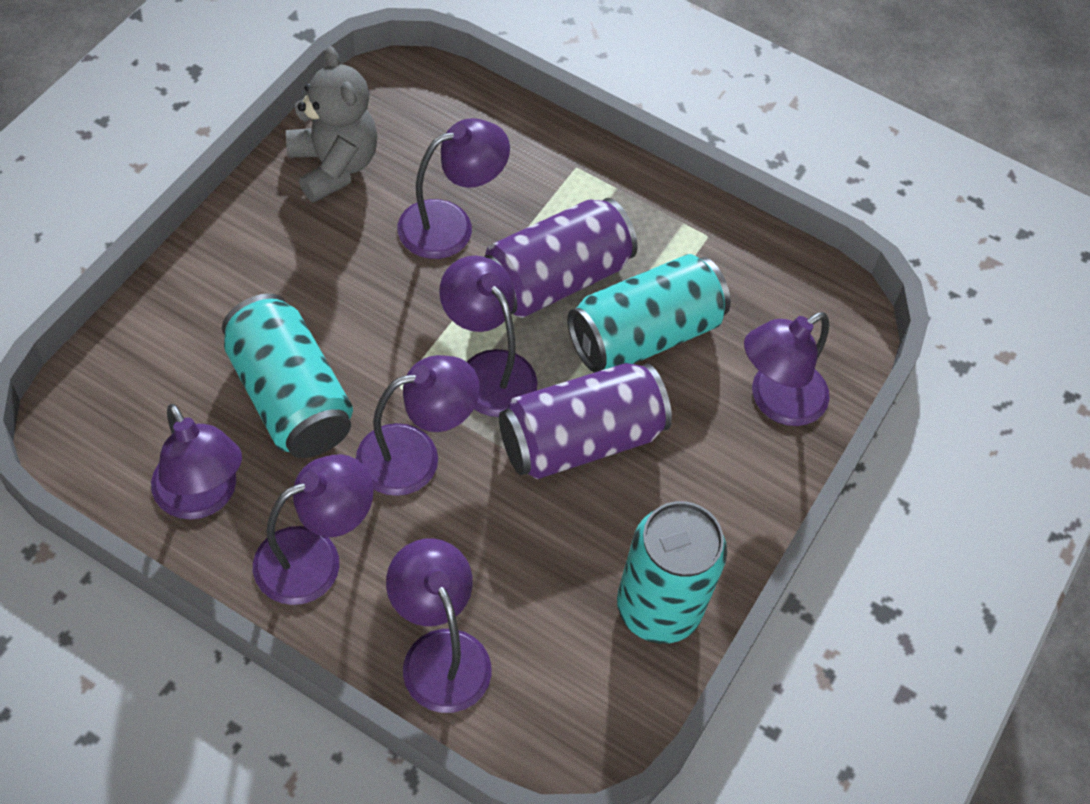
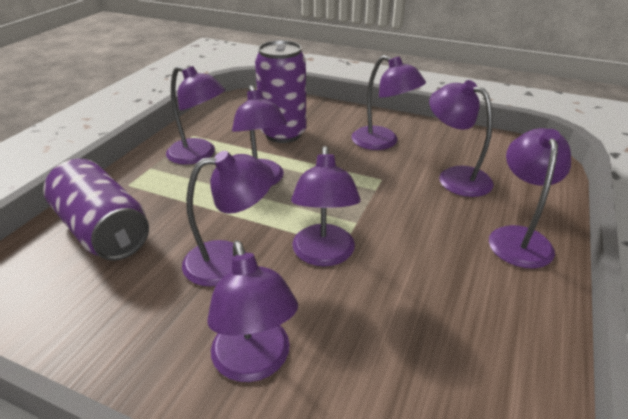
grey teddy bear: 1 -> 0
purple lamp: 7 -> 8
turquoise can: 3 -> 0

